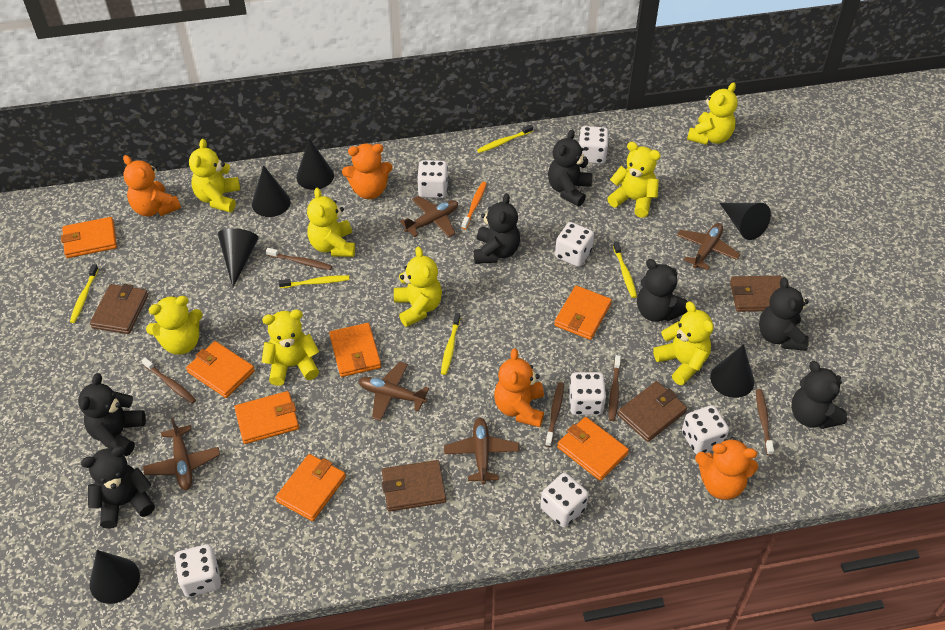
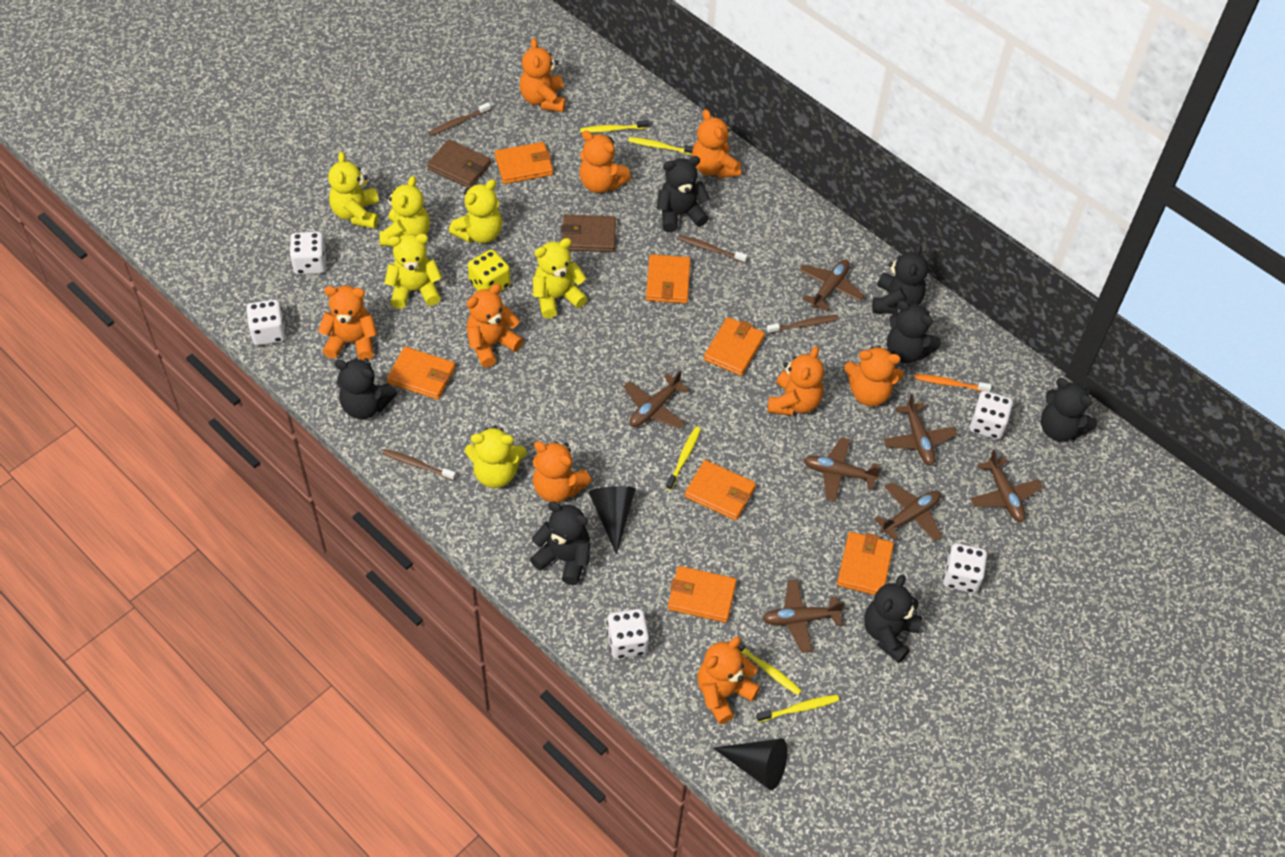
black cone: 6 -> 2
brown plane: 5 -> 7
brown toothbrush: 5 -> 4
brown wallet: 4 -> 2
orange teddy bear: 4 -> 9
white dice: 7 -> 5
yellow dice: 0 -> 1
yellow teddy bear: 8 -> 6

